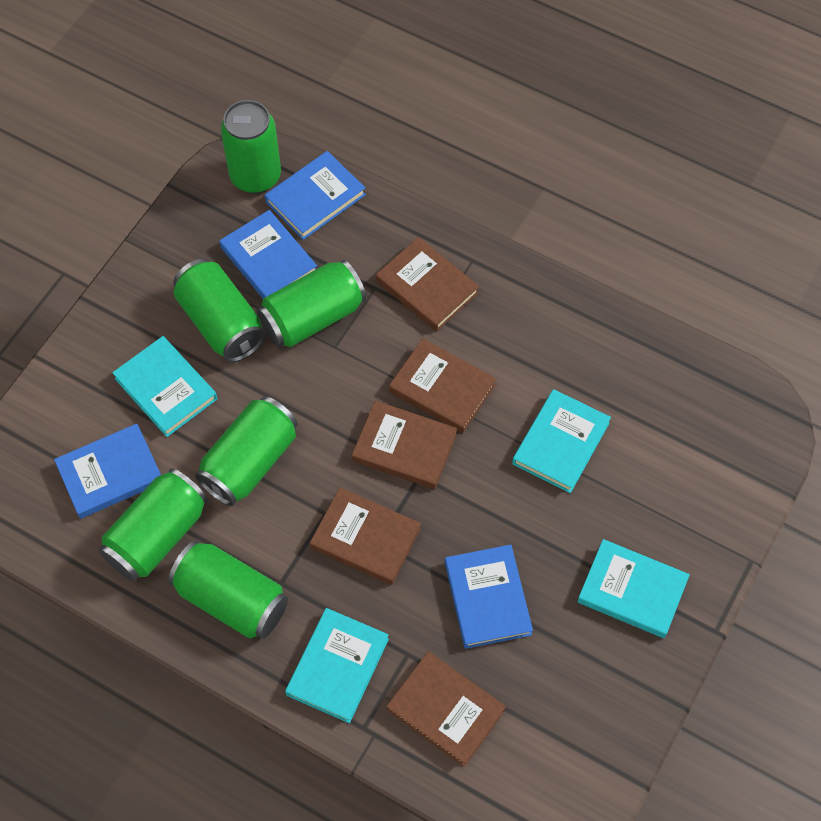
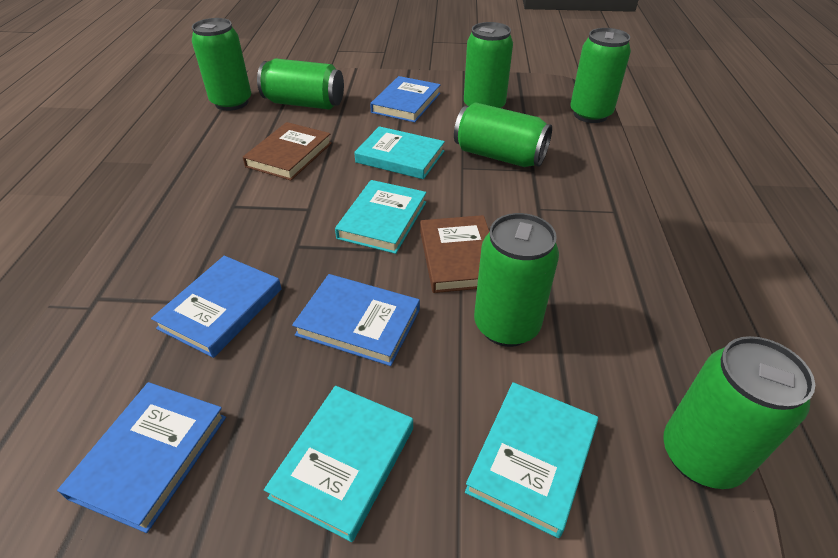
brown book: 5 -> 2
green can: 6 -> 7

